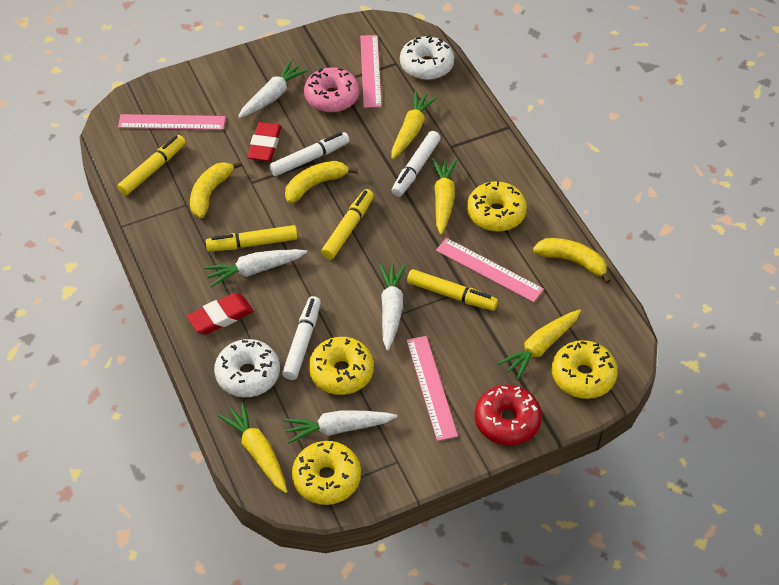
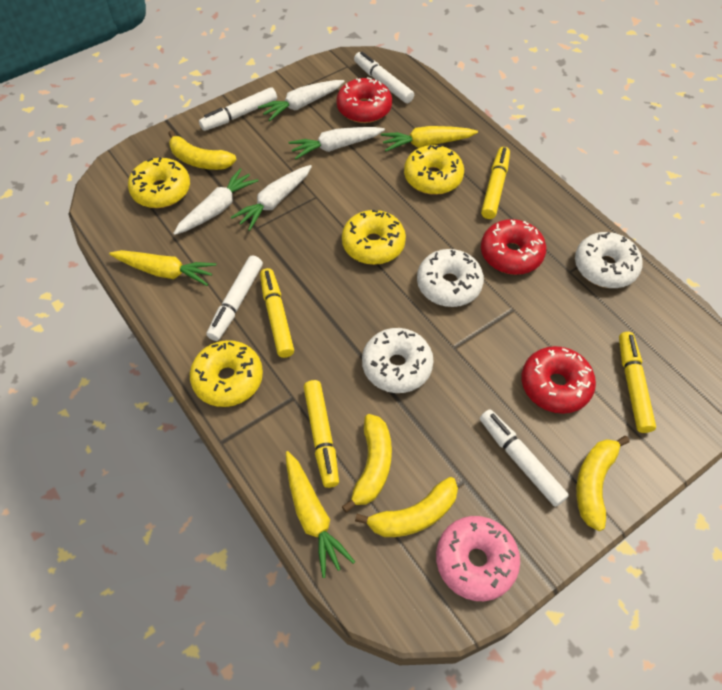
pink ruler: 4 -> 0
red donut: 1 -> 3
red eraser: 2 -> 0
white donut: 2 -> 3
white marker: 3 -> 4
yellow banana: 3 -> 4
yellow carrot: 4 -> 3

